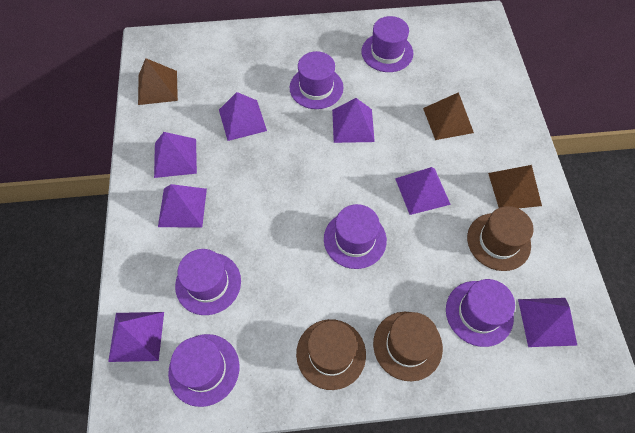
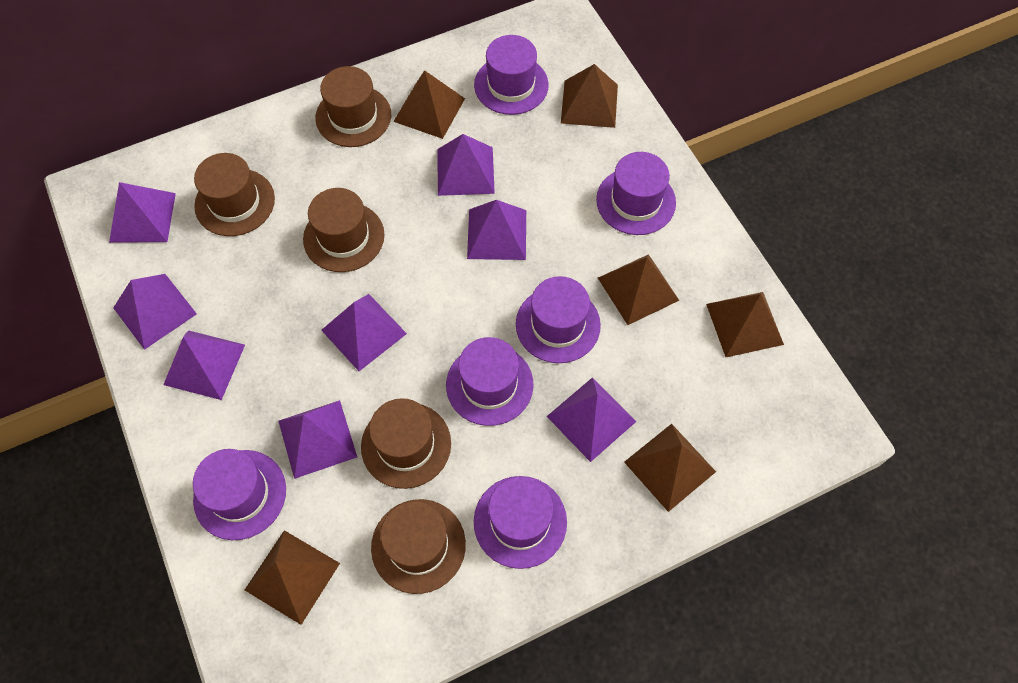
brown hat: 3 -> 5
brown pyramid: 3 -> 6
purple pyramid: 7 -> 8

